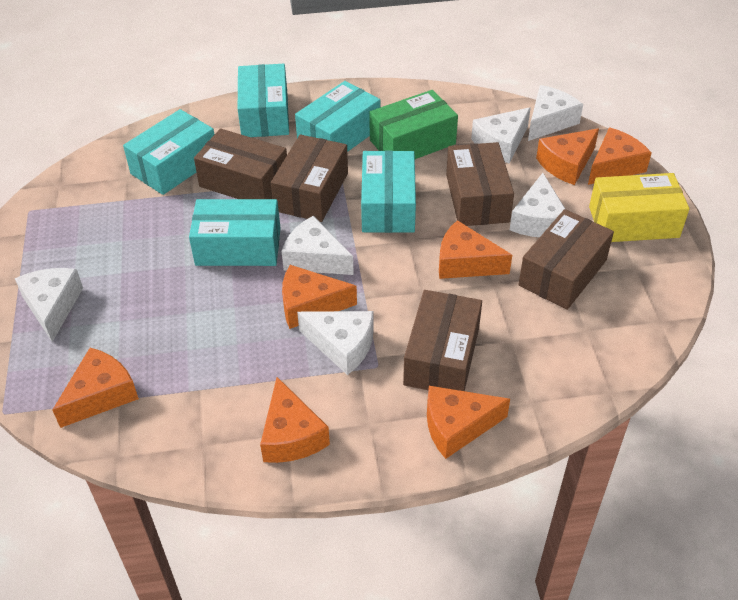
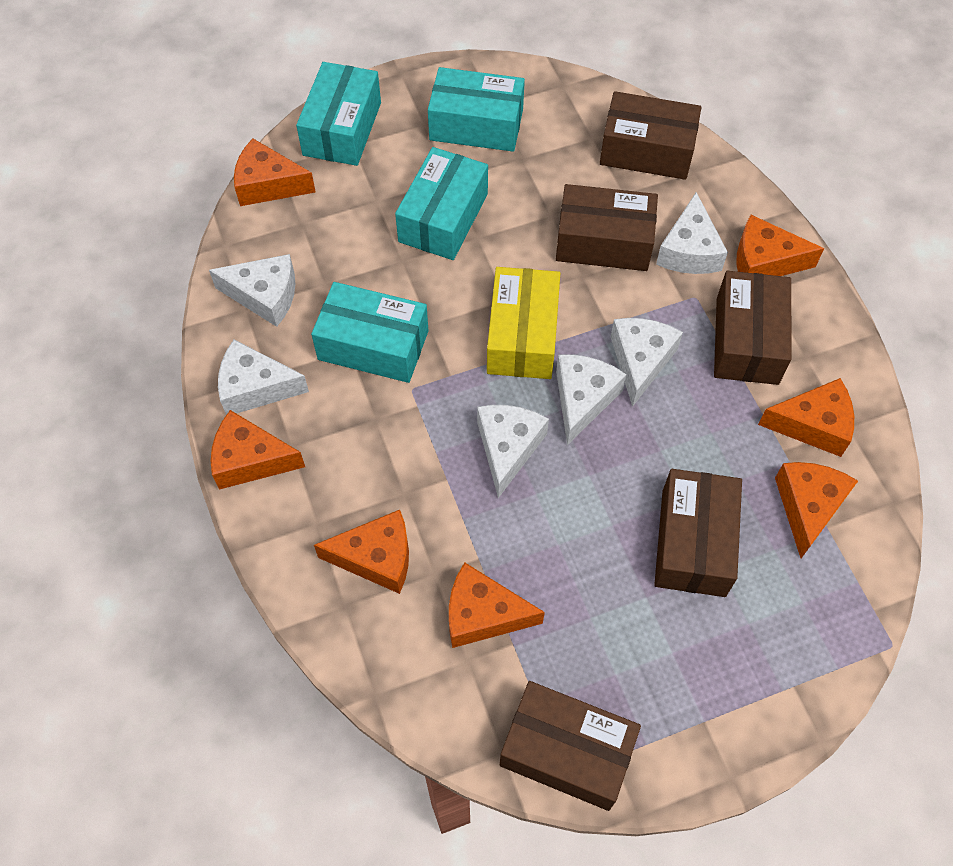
green box: 1 -> 0
turquoise box: 5 -> 4

